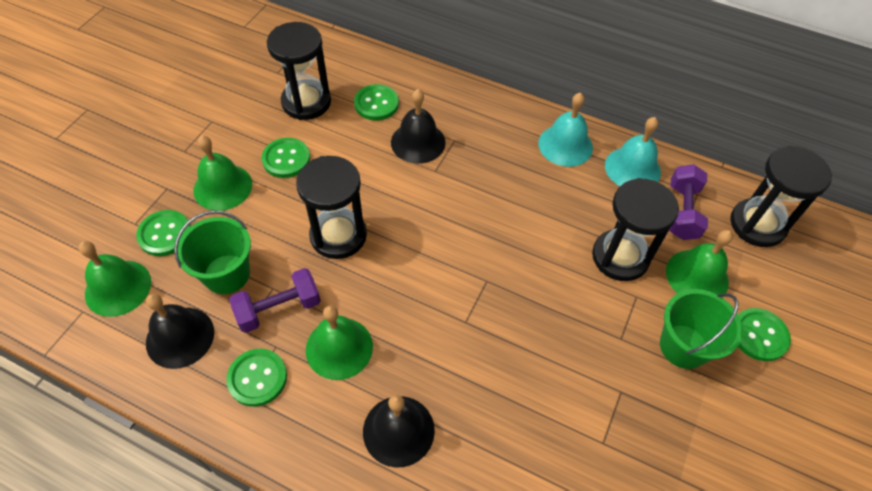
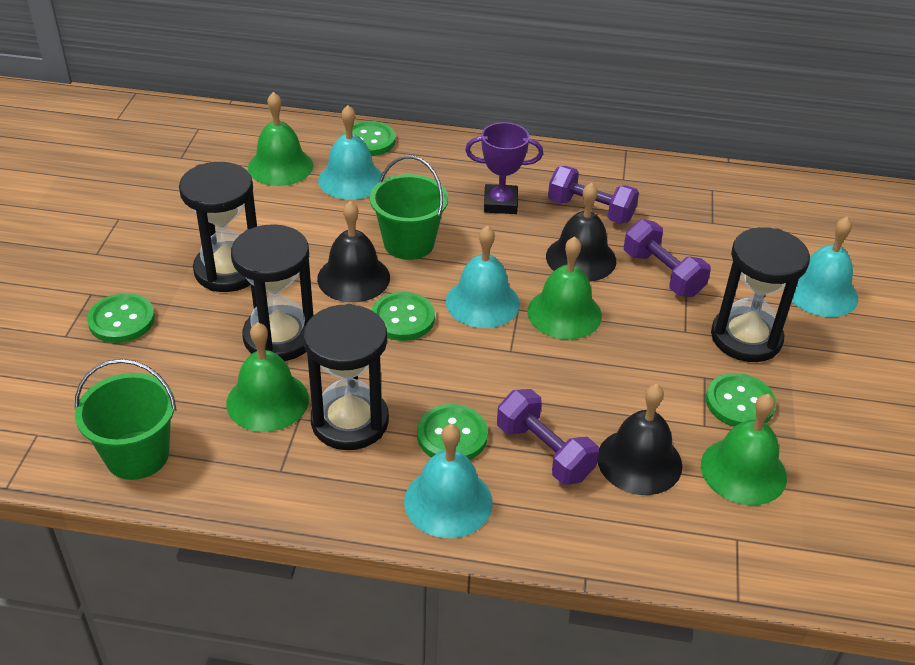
purple dumbbell: 2 -> 3
purple trophy: 0 -> 1
turquoise bell: 2 -> 4

